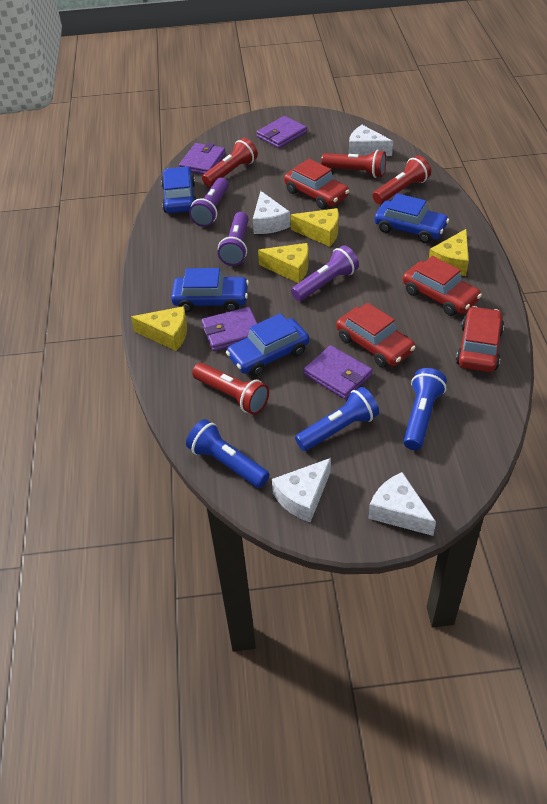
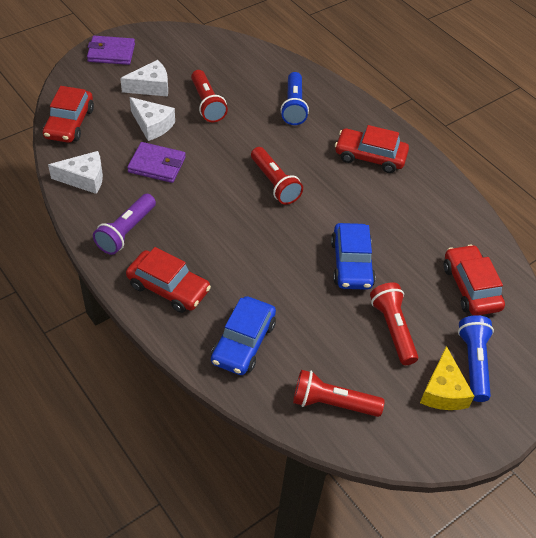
blue car: 4 -> 2
blue flashlight: 3 -> 2
purple flashlight: 3 -> 1
purple wallet: 4 -> 2
white cheese: 4 -> 3
yellow cheese: 4 -> 1

